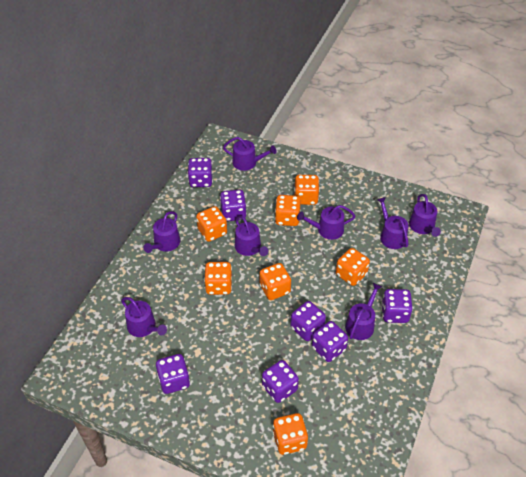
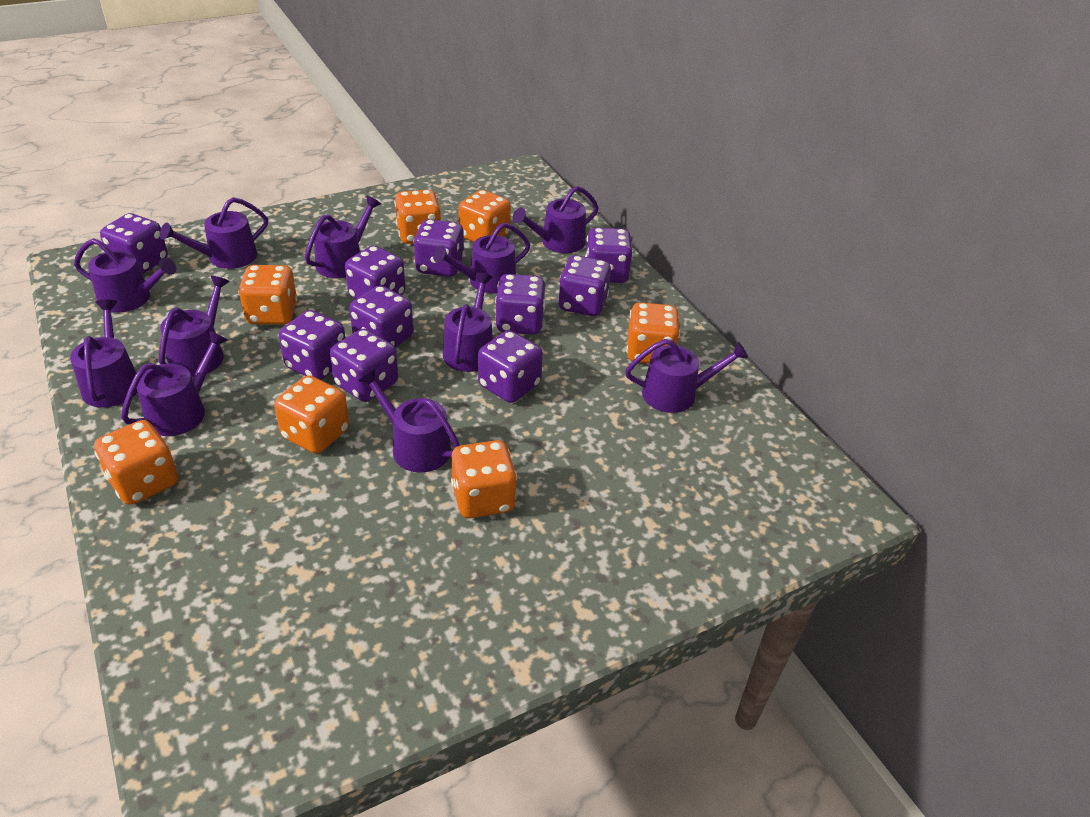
purple dice: 7 -> 10
purple watering can: 8 -> 11

